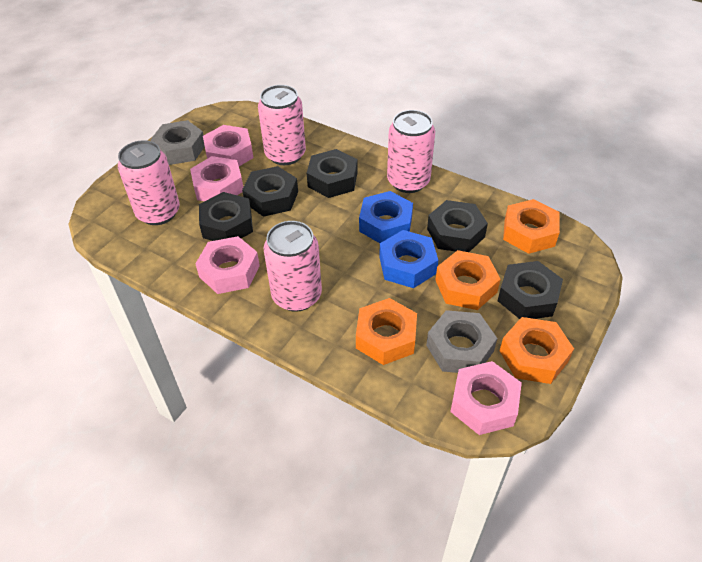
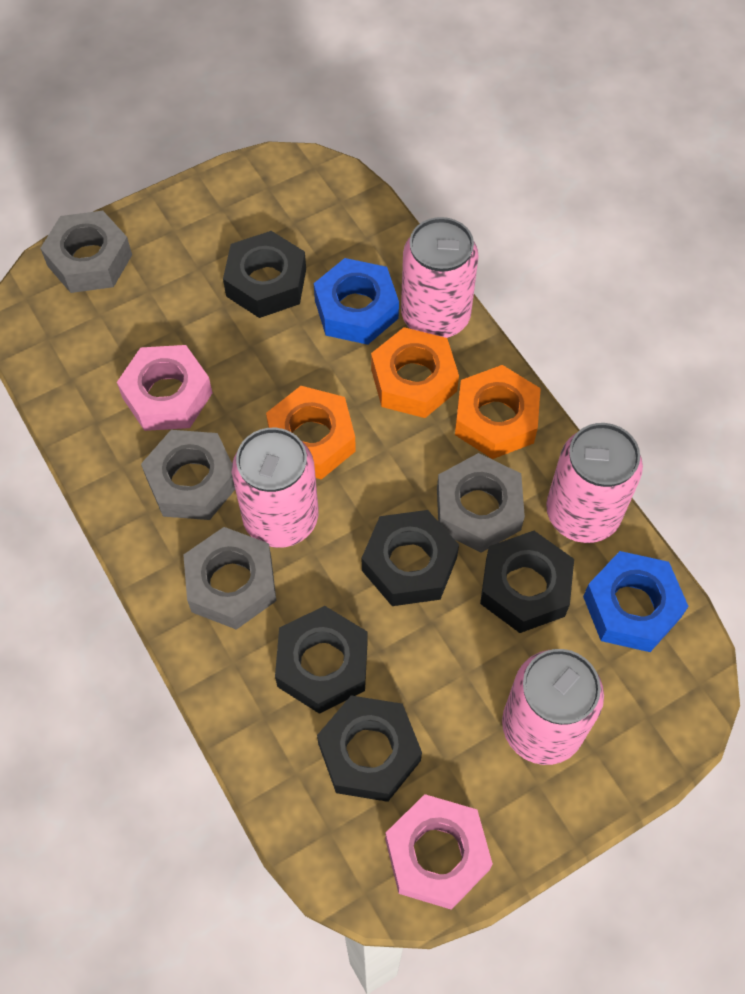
grey nut: 2 -> 4
orange nut: 4 -> 3
pink nut: 4 -> 2

